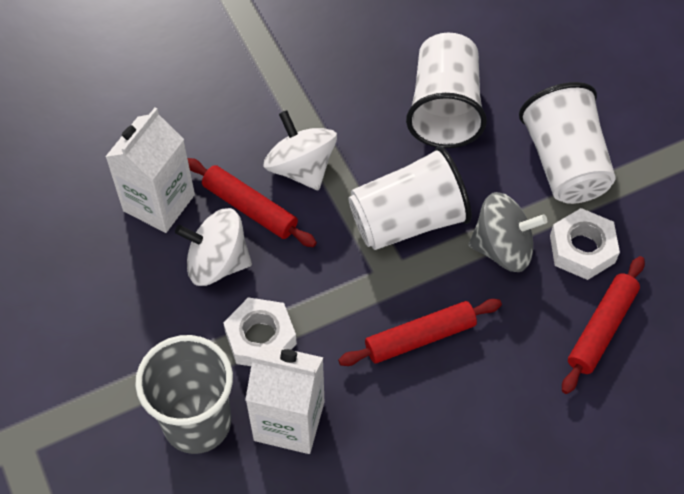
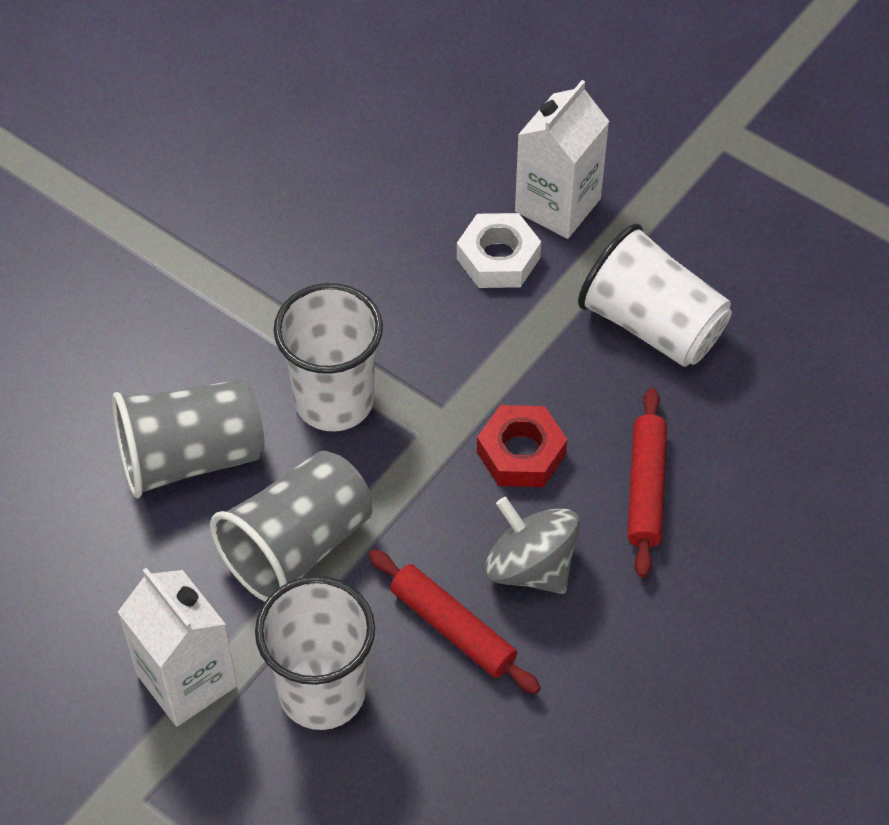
grey cup: 1 -> 2
red nut: 0 -> 1
red rolling pin: 3 -> 2
white nut: 2 -> 1
white spinning top: 2 -> 0

